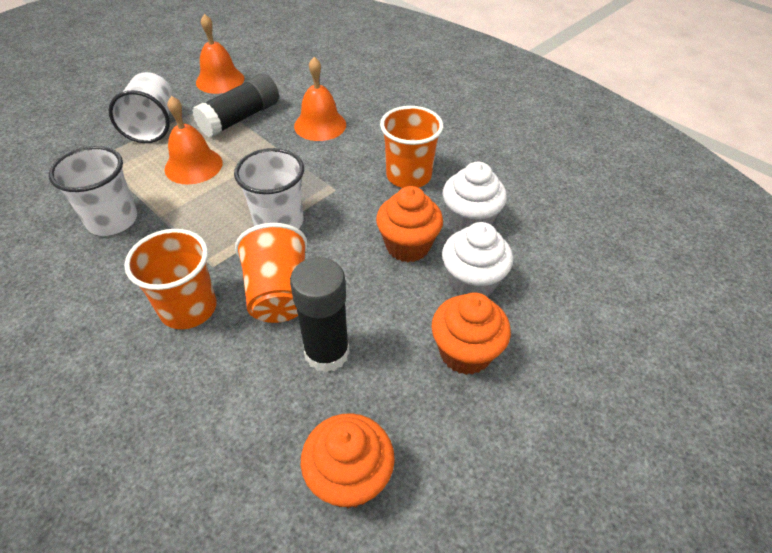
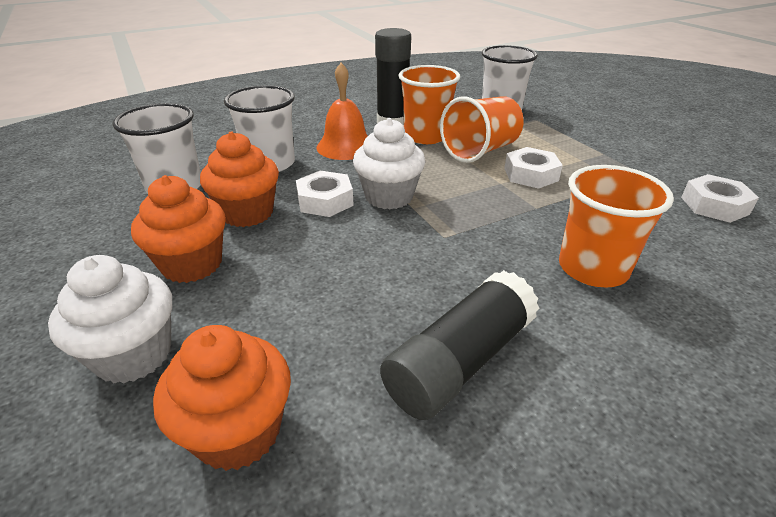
orange bell: 3 -> 1
white nut: 0 -> 3

